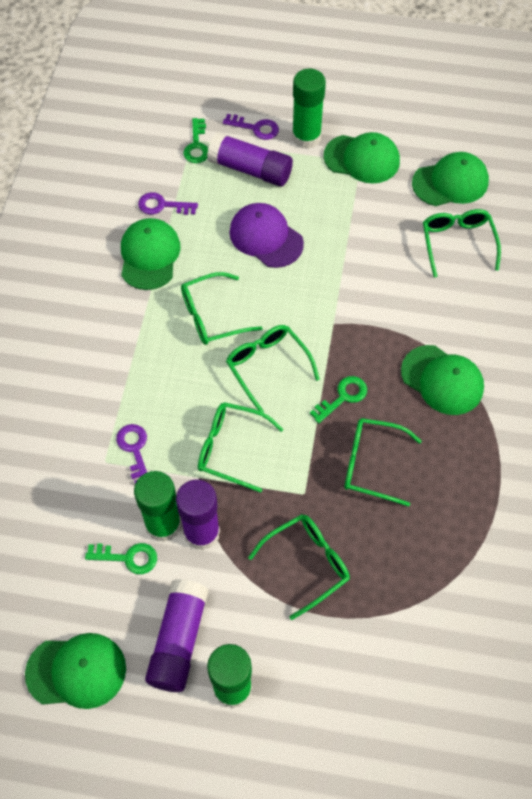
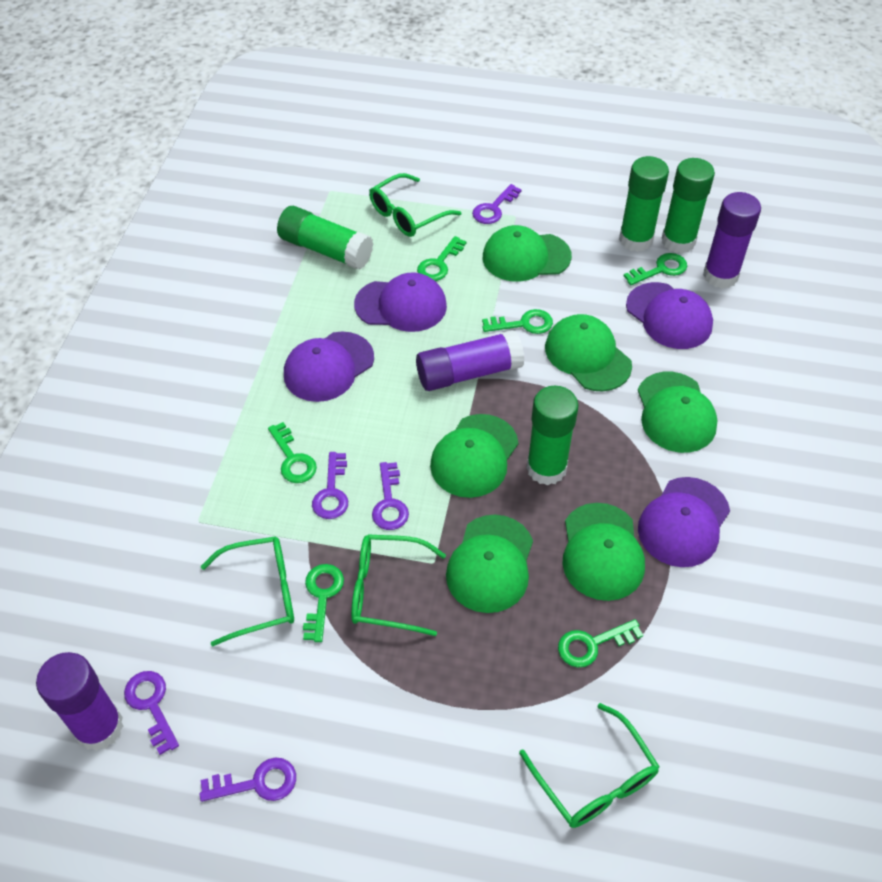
green cap: 5 -> 6
green glasses: 6 -> 4
green glue stick: 3 -> 4
green key: 3 -> 6
purple cap: 1 -> 4
purple key: 3 -> 5

